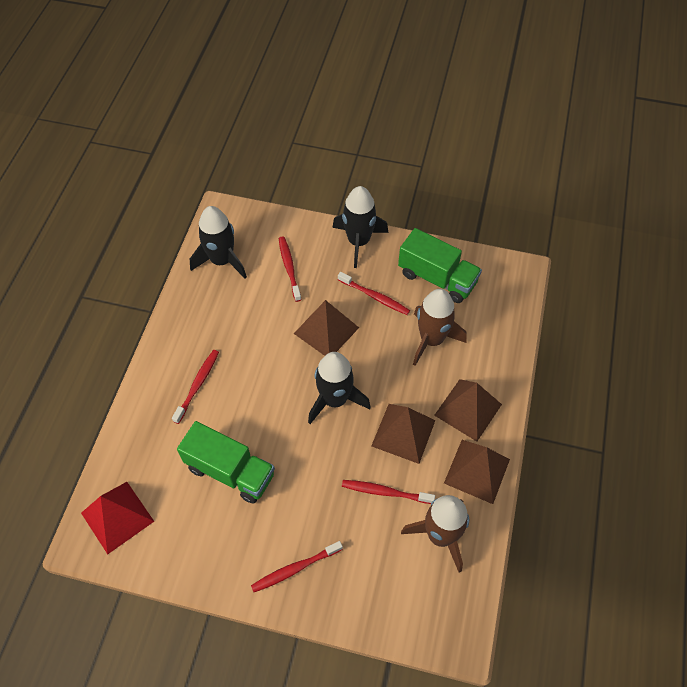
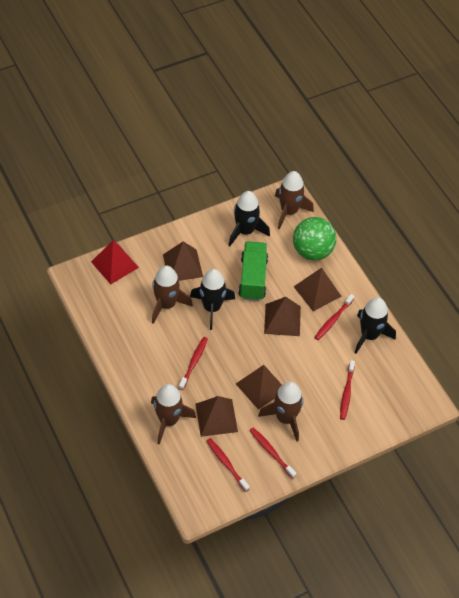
brown pyramid: 4 -> 5
brown rocket: 2 -> 4
green ball: 0 -> 1
green truck: 2 -> 1

